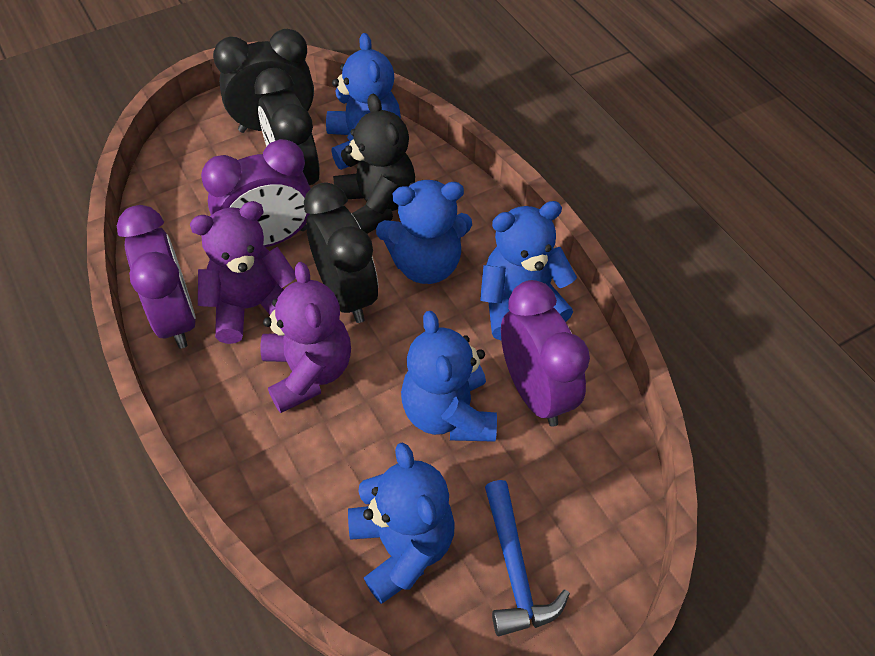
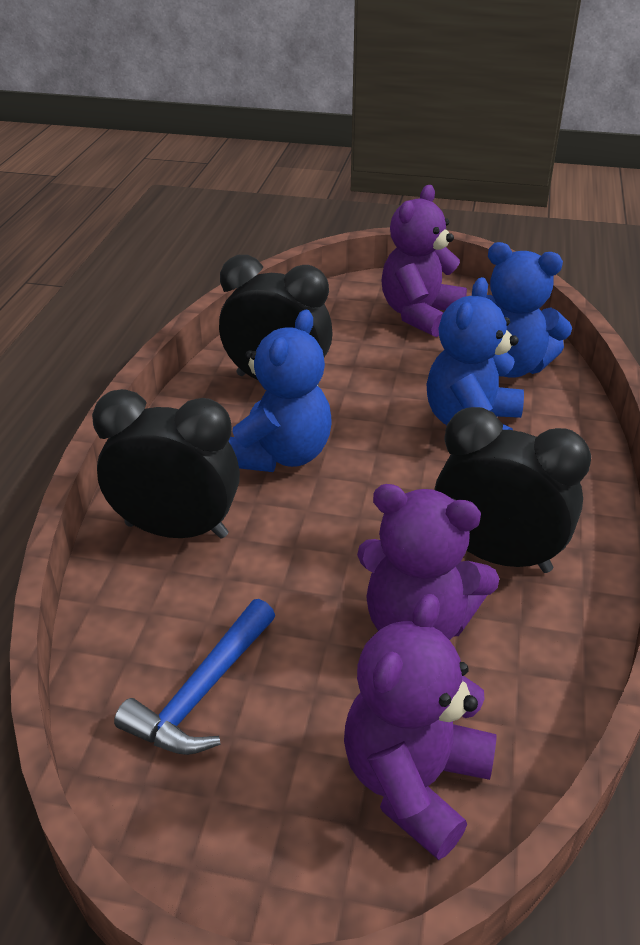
black teddy bear: 1 -> 0
blue teddy bear: 5 -> 3
purple clock: 3 -> 0
purple teddy bear: 2 -> 3

